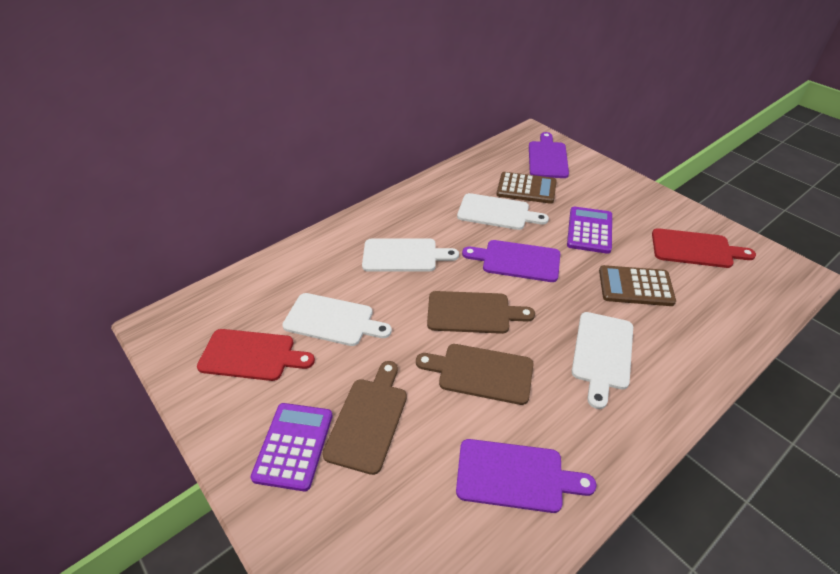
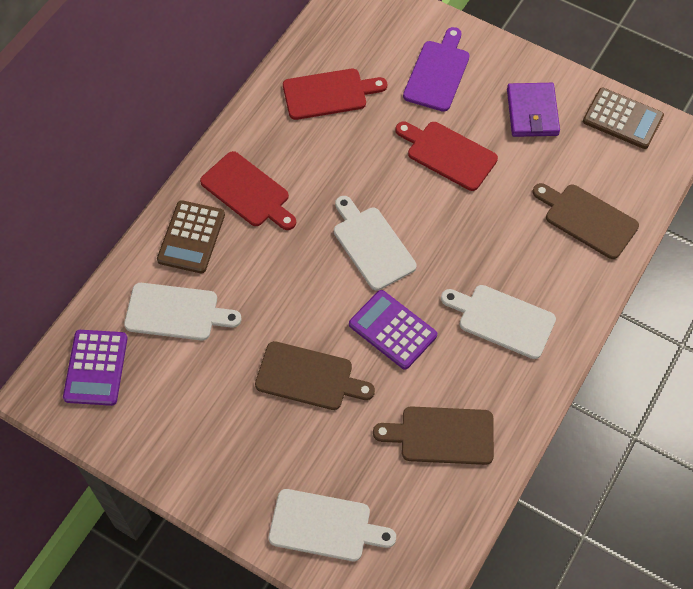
purple cutting board: 3 -> 1
purple wallet: 0 -> 1
red cutting board: 2 -> 3

